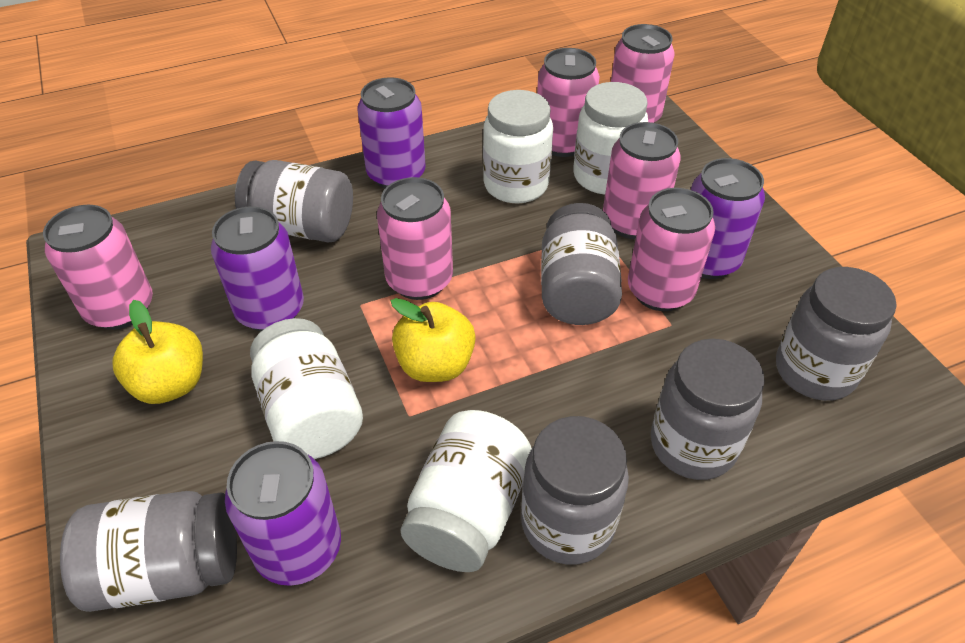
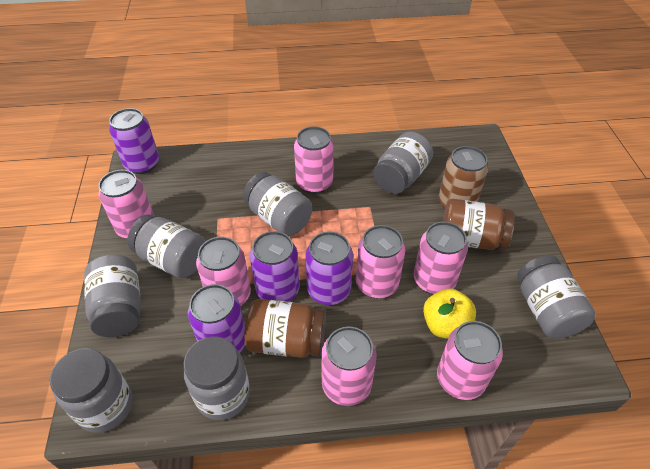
brown can: 0 -> 1
brown jar: 0 -> 2
grey jar: 6 -> 7
pink can: 6 -> 7
white jar: 4 -> 0
yellow apple: 2 -> 1

